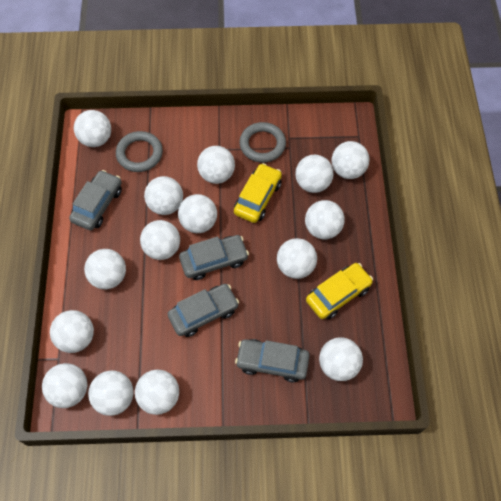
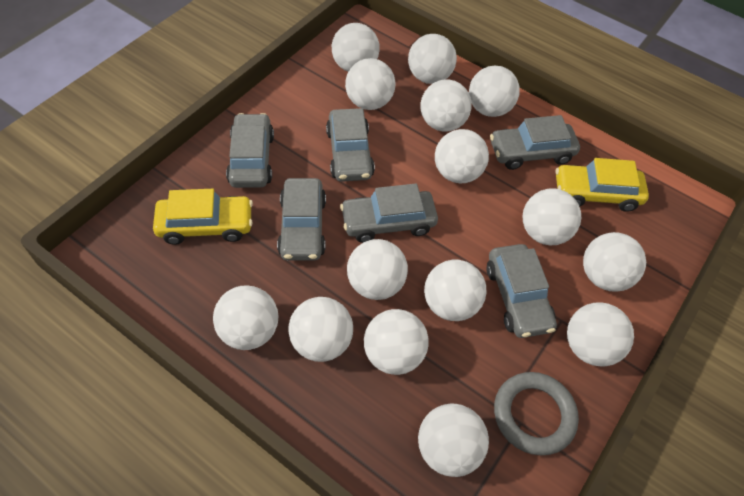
grey car: 4 -> 6
grey ring: 2 -> 1

